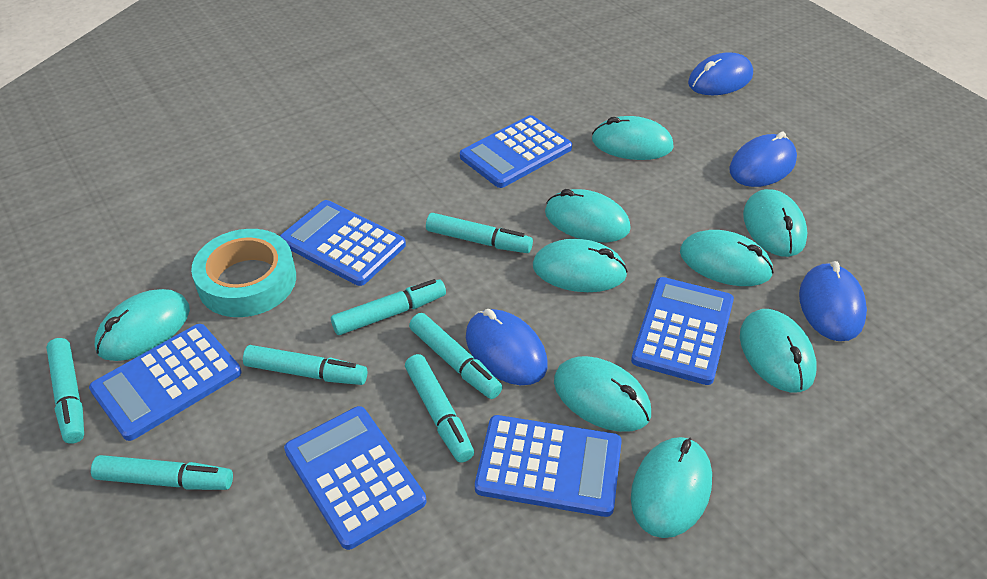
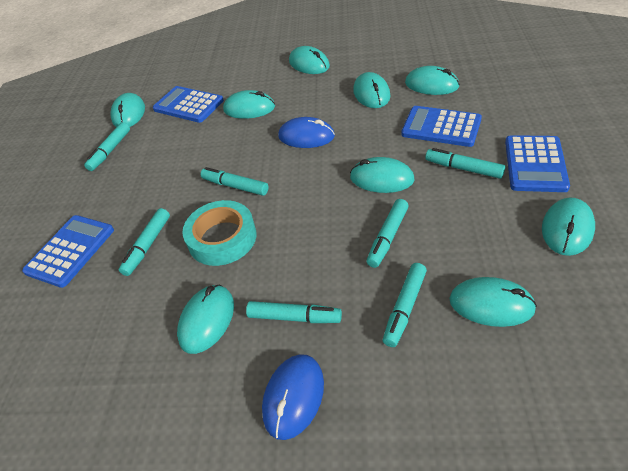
blue calculator: 6 -> 4
blue mouse: 4 -> 2

